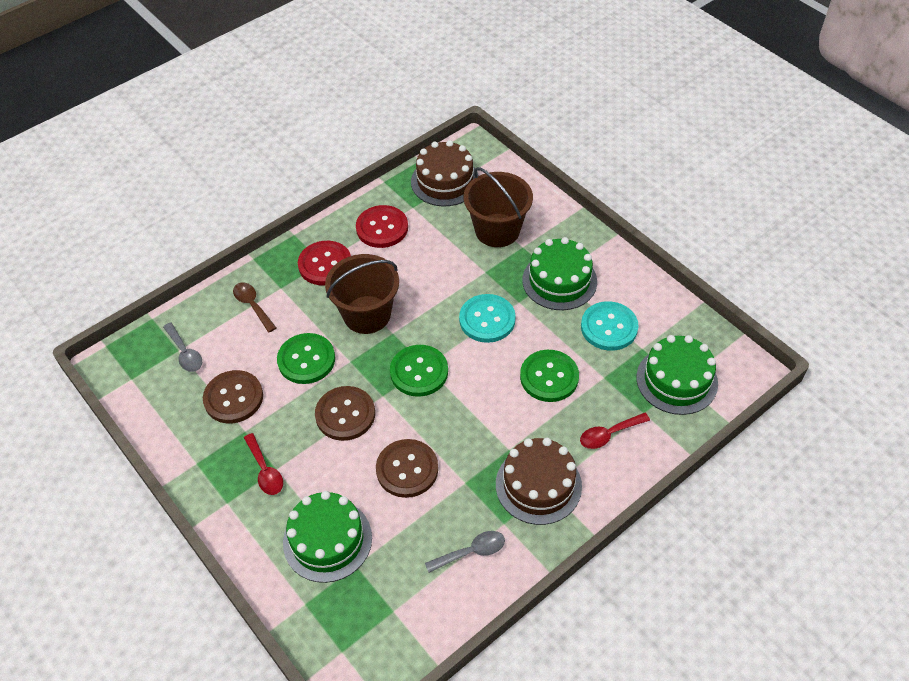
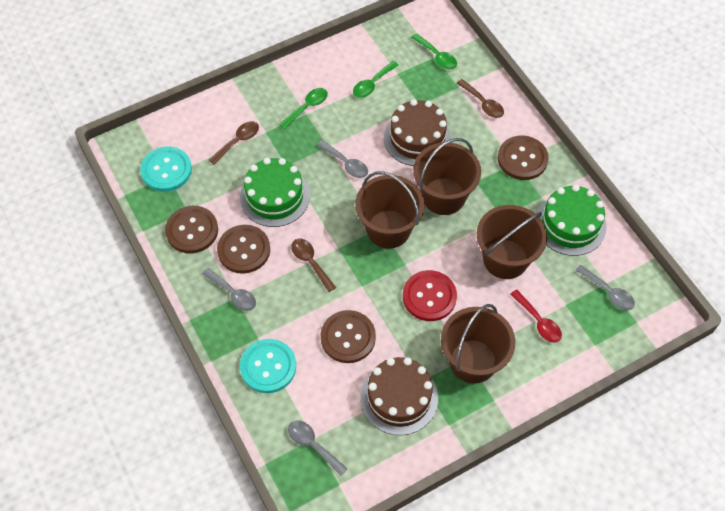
brown bucket: 2 -> 4
brown button: 3 -> 4
brown spoon: 1 -> 3
green button: 3 -> 0
green cake: 3 -> 2
green spoon: 0 -> 3
grey spoon: 2 -> 4
red button: 2 -> 1
red spoon: 2 -> 1

